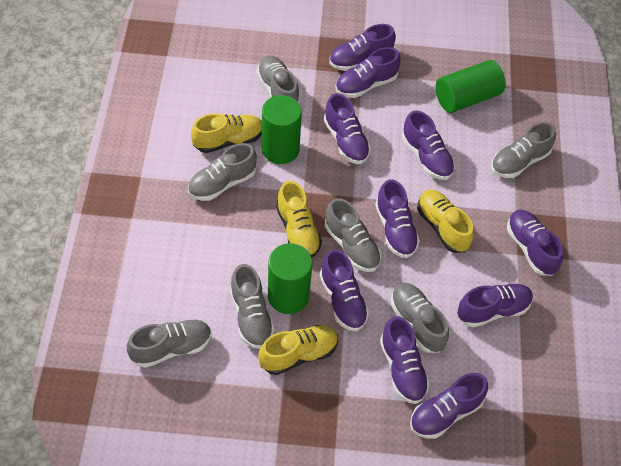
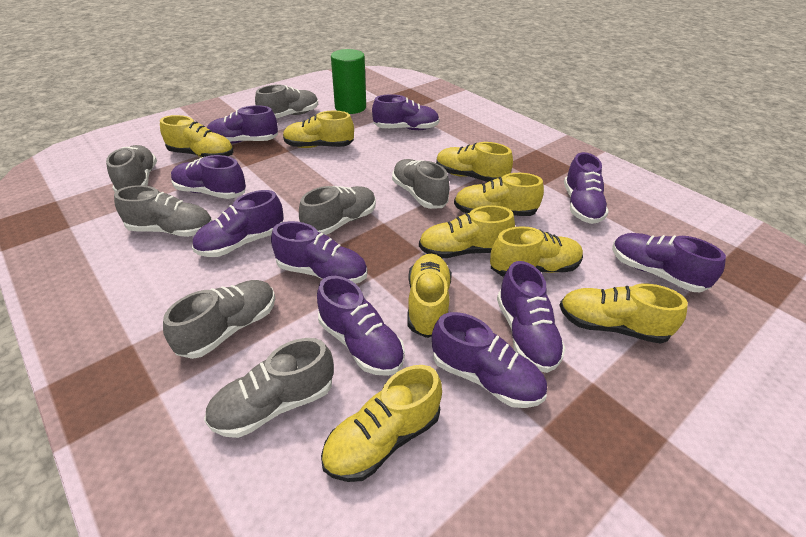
green cylinder: 3 -> 1
yellow shoe: 4 -> 9

